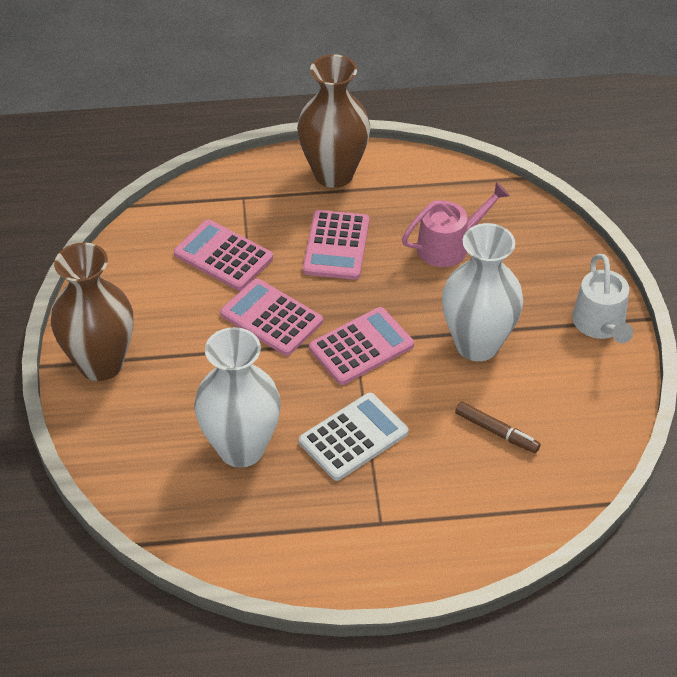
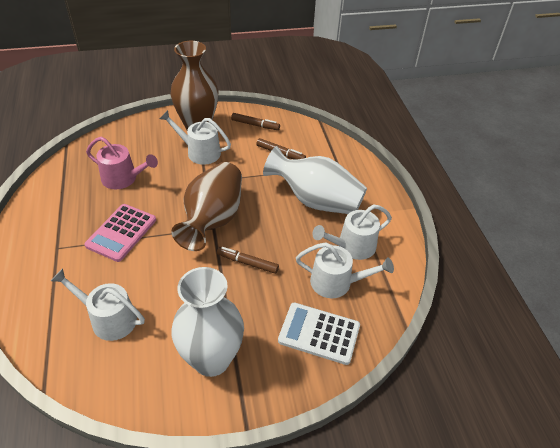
brown marker: 1 -> 3
pink calculator: 4 -> 1
white watering can: 1 -> 4

